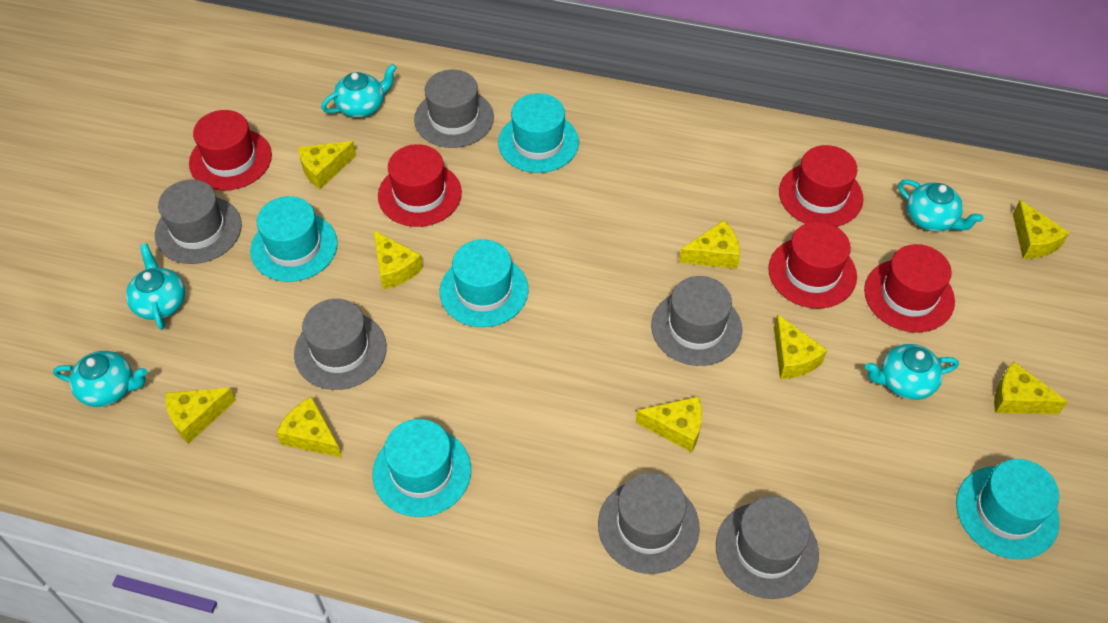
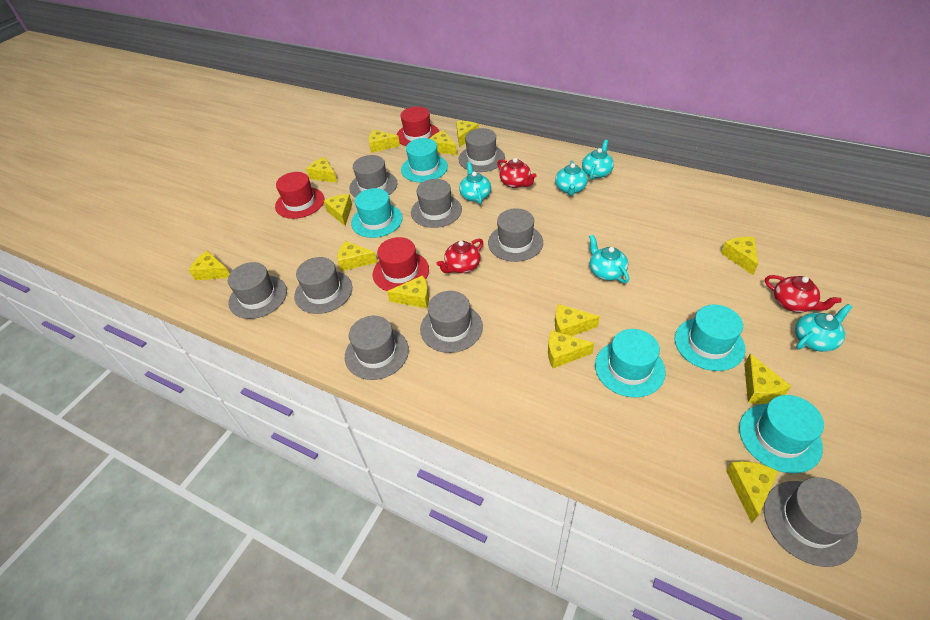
grey hat: 6 -> 9
red hat: 5 -> 3
red teapot: 0 -> 3
yellow cheese: 9 -> 13

